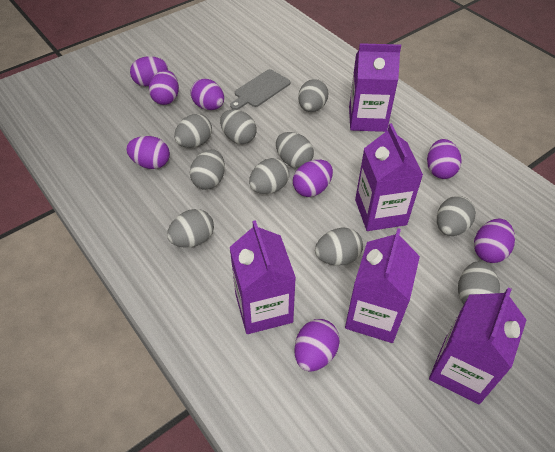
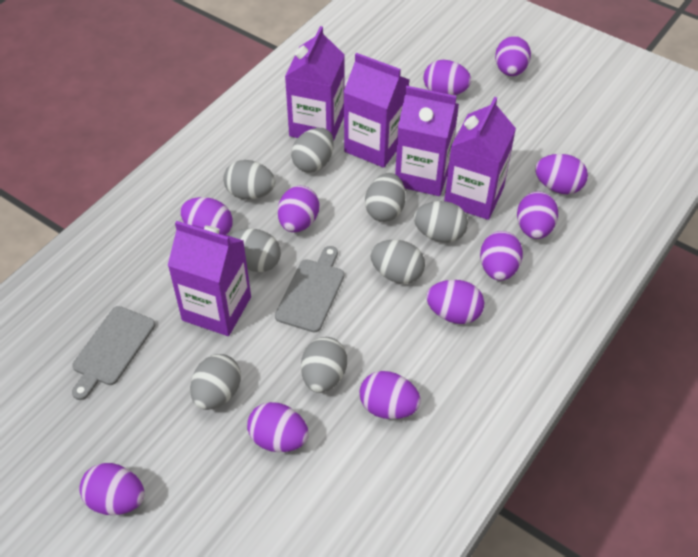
grey cutting board: 1 -> 2
grey egg: 10 -> 8
purple egg: 8 -> 11

